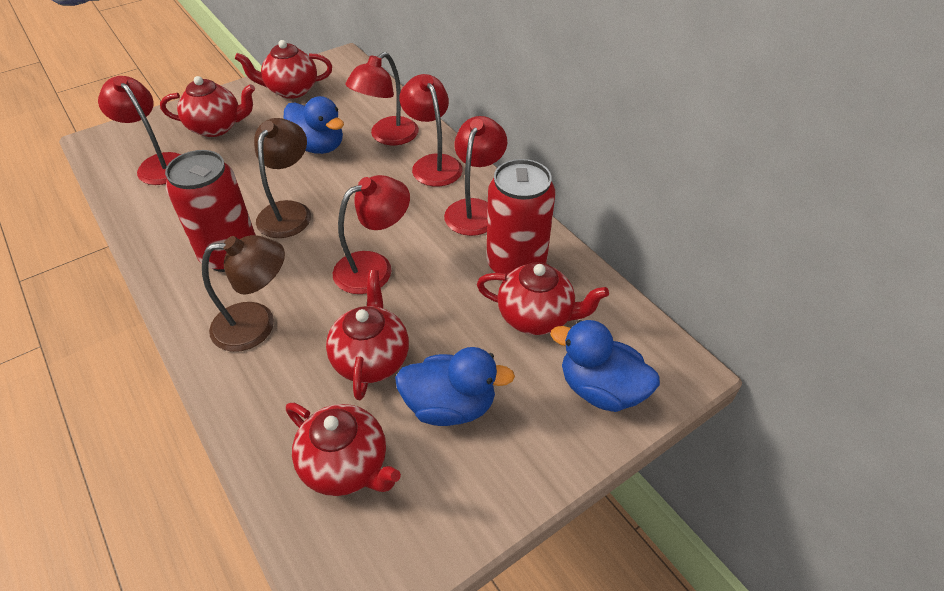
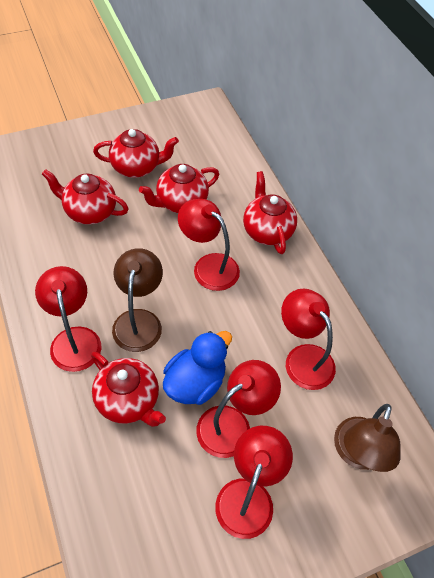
blue duck: 3 -> 1
red can: 2 -> 0

